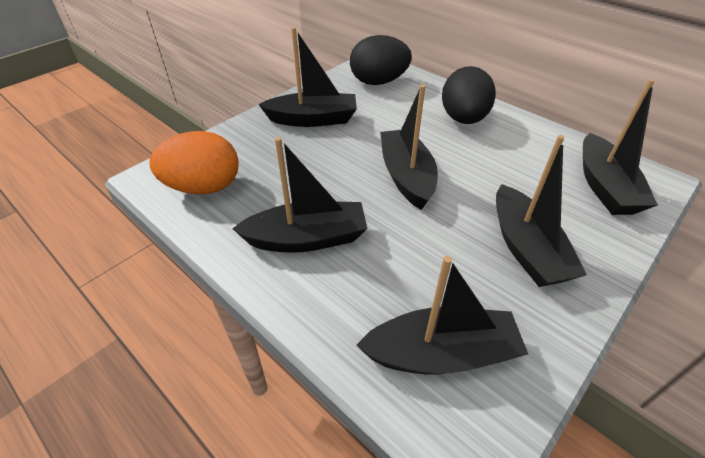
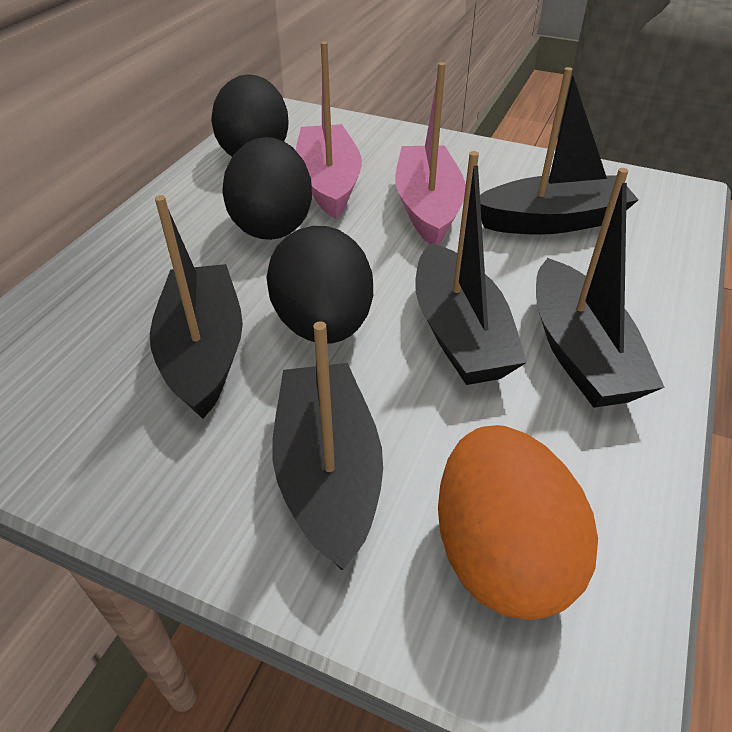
black boat: 6 -> 5
black egg: 2 -> 3
pink boat: 0 -> 2

